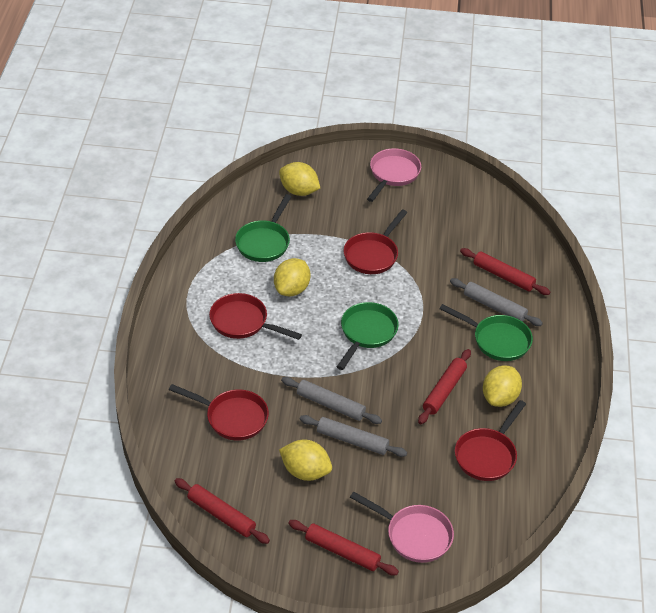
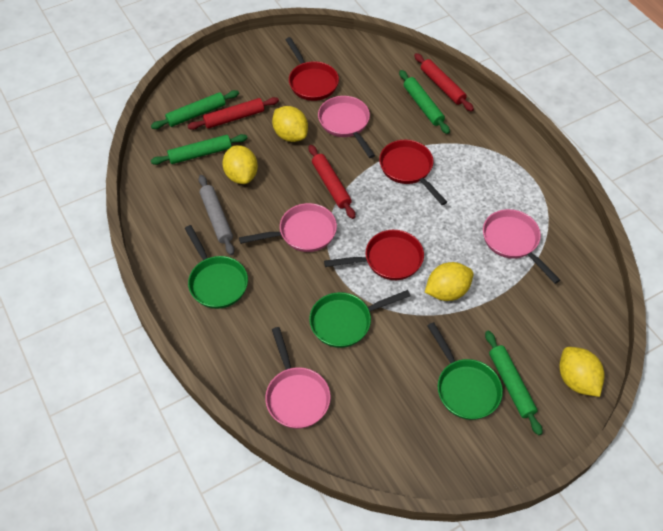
green rolling pin: 0 -> 4
grey rolling pin: 3 -> 1
pink pan: 2 -> 4
red pan: 4 -> 3
red rolling pin: 4 -> 3

